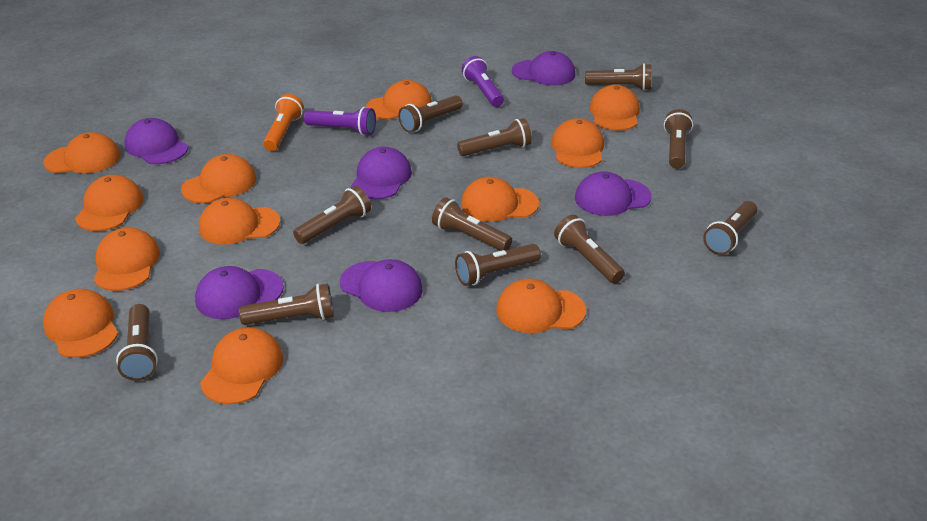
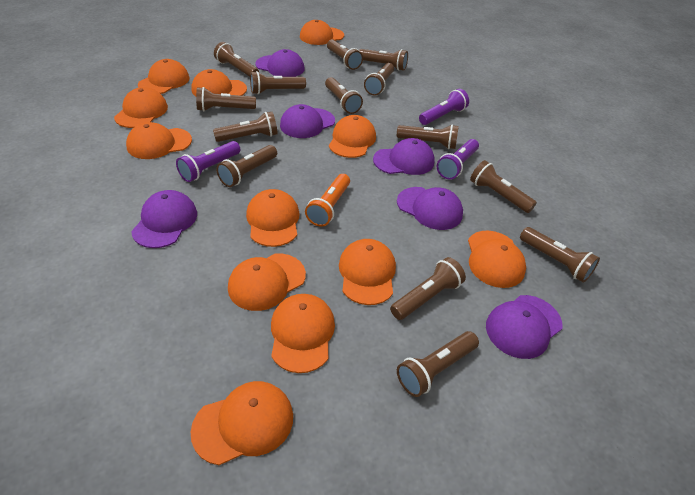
brown flashlight: 11 -> 14
purple flashlight: 2 -> 3

